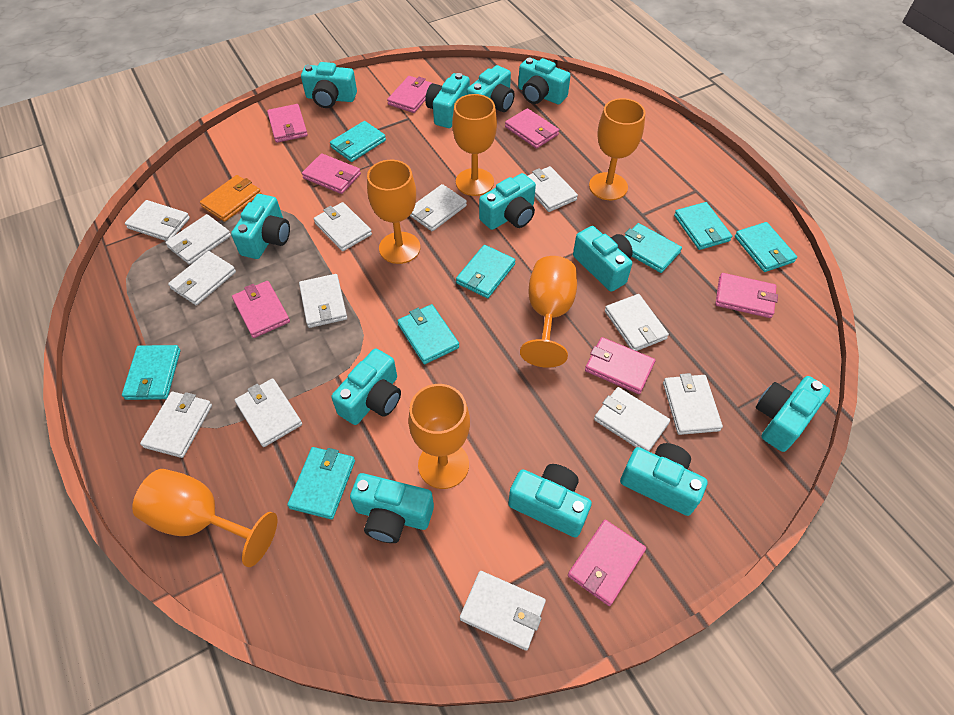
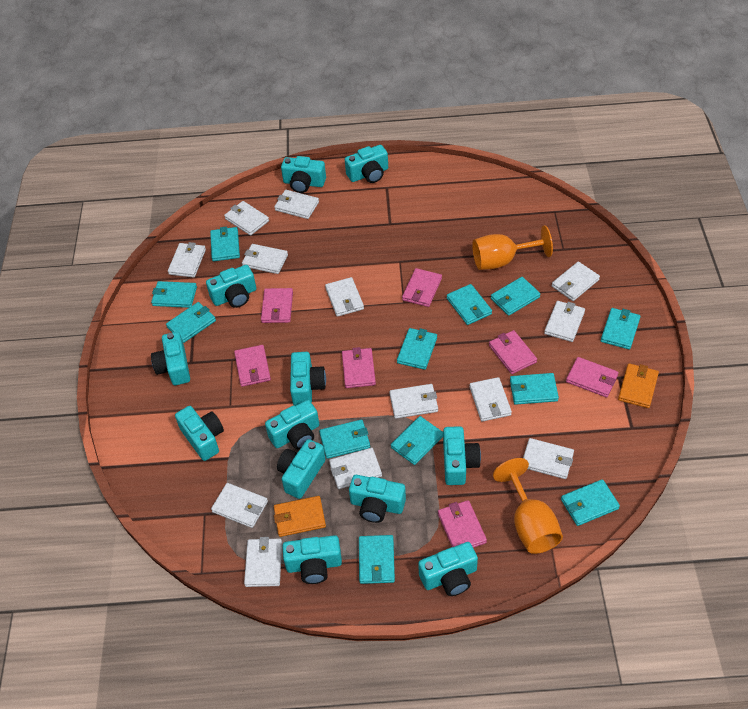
orange goblet: 6 -> 2
orange wallet: 1 -> 2
pink wallet: 8 -> 7
turquoise wallet: 8 -> 12

